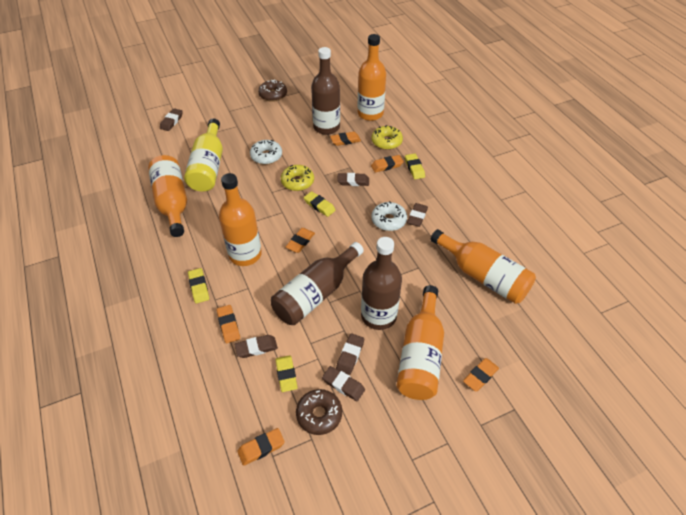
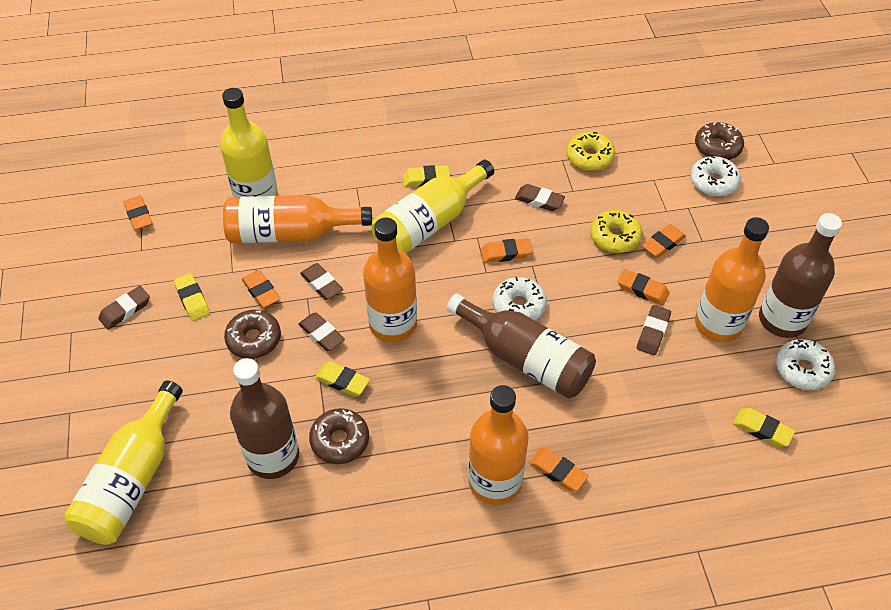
brown donut: 2 -> 3
brown eraser: 6 -> 5
orange bottle: 5 -> 4
white donut: 2 -> 3
yellow bottle: 1 -> 3

